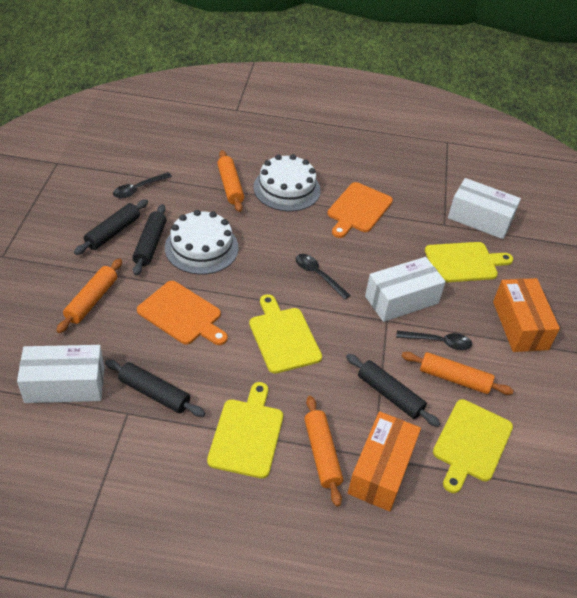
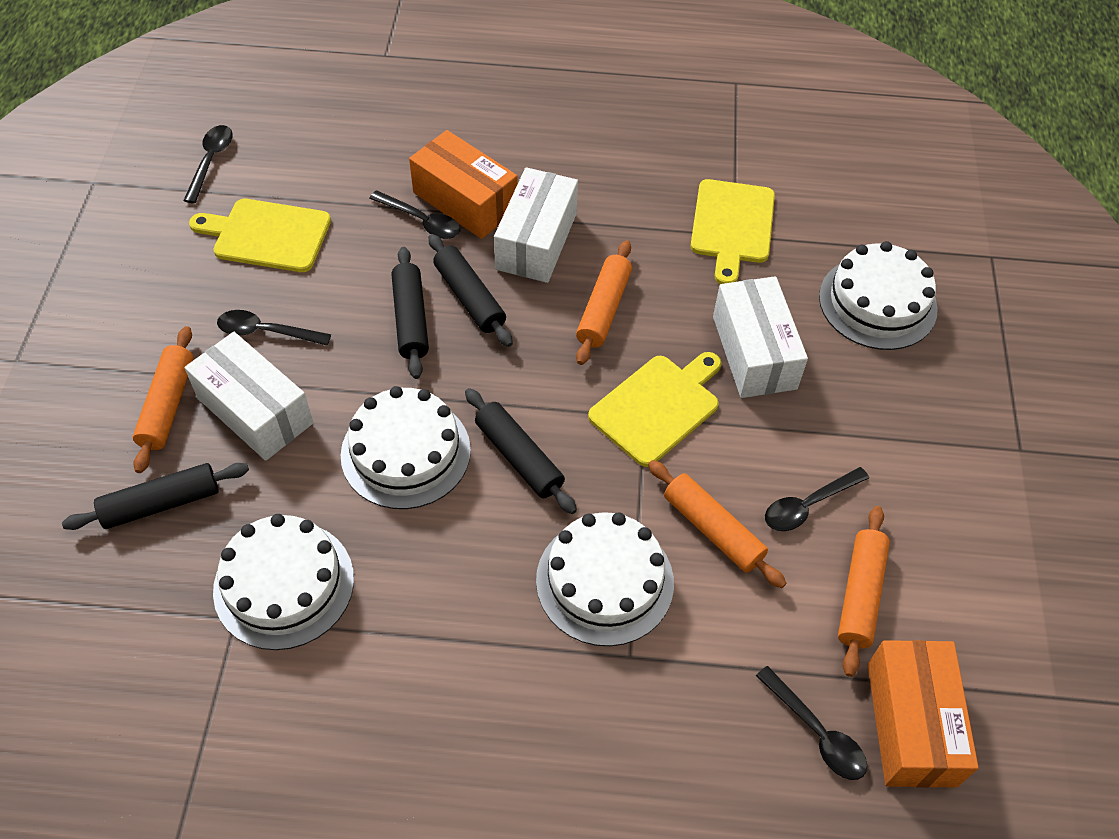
black spoon: 3 -> 5
orange cutting board: 2 -> 0
white cake: 2 -> 4
yellow cutting board: 4 -> 3

